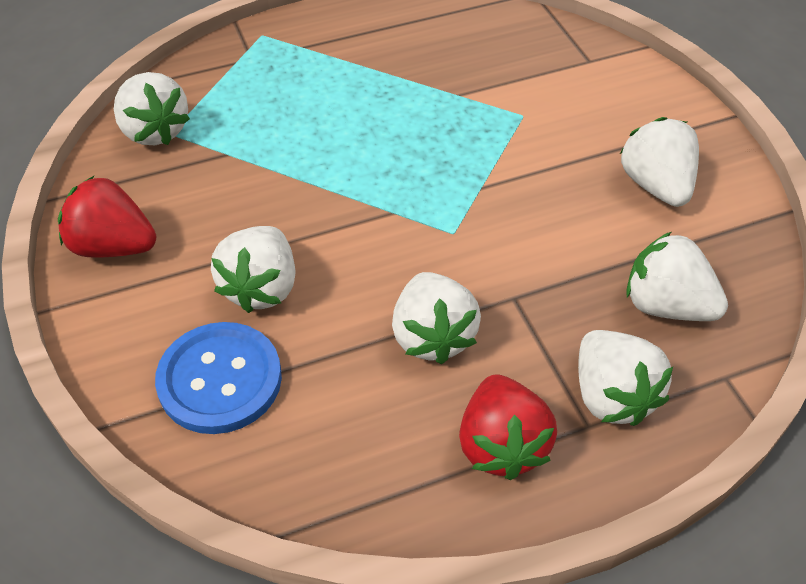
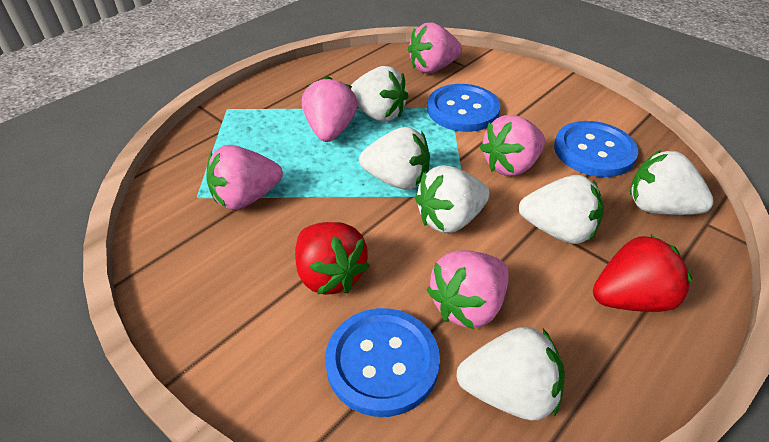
blue button: 1 -> 3
pink strawberry: 0 -> 5

